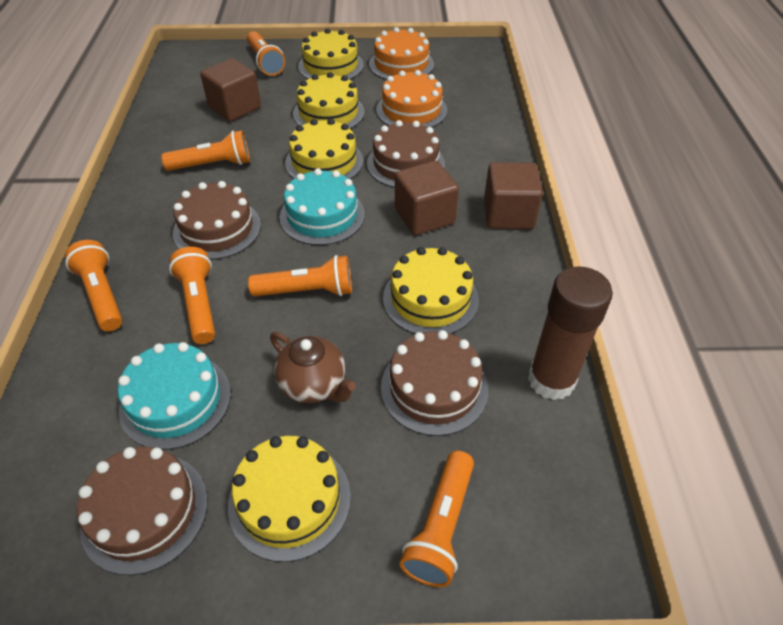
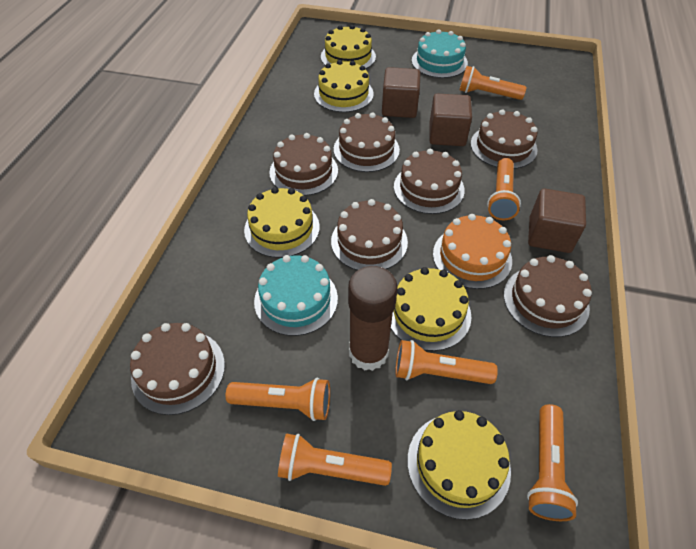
brown cake: 4 -> 7
brown teapot: 1 -> 0
orange cake: 2 -> 1

